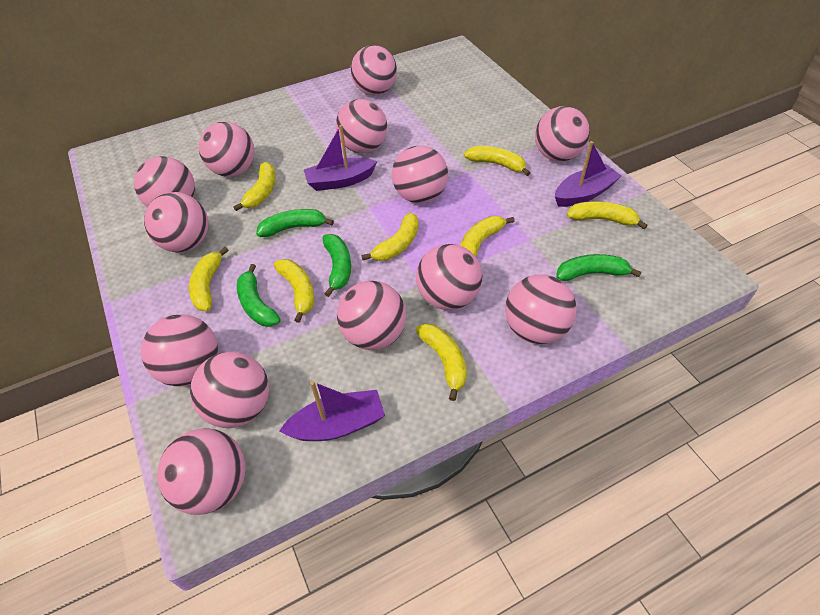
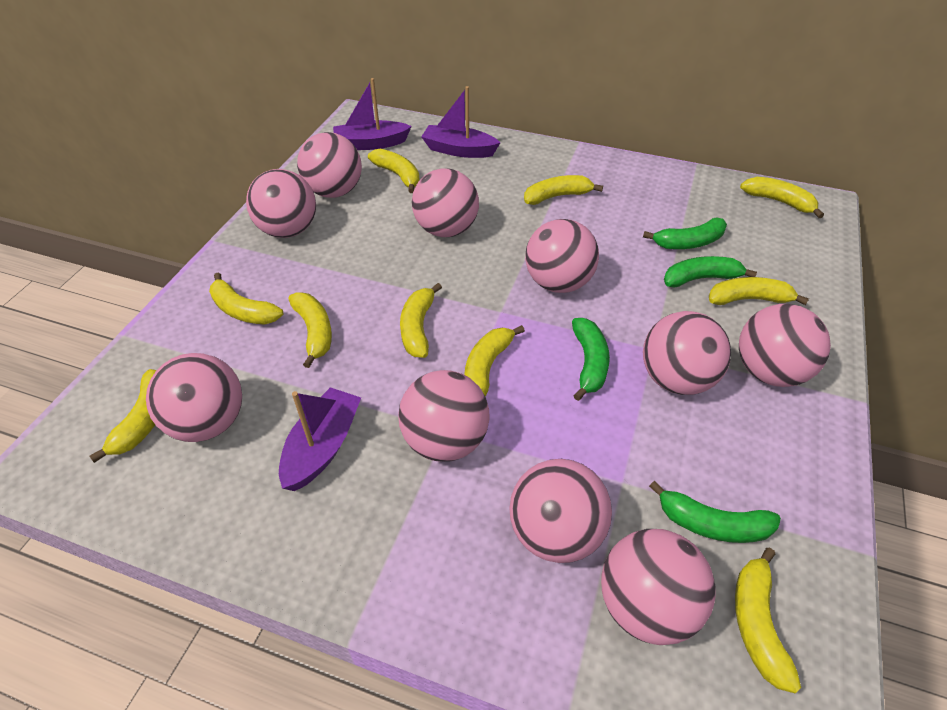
pink ball: 13 -> 10
yellow banana: 8 -> 10

